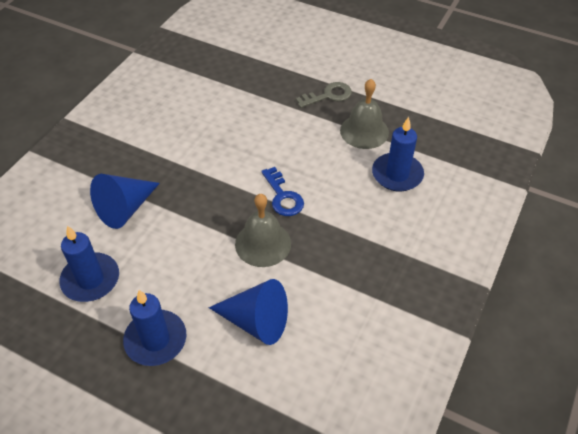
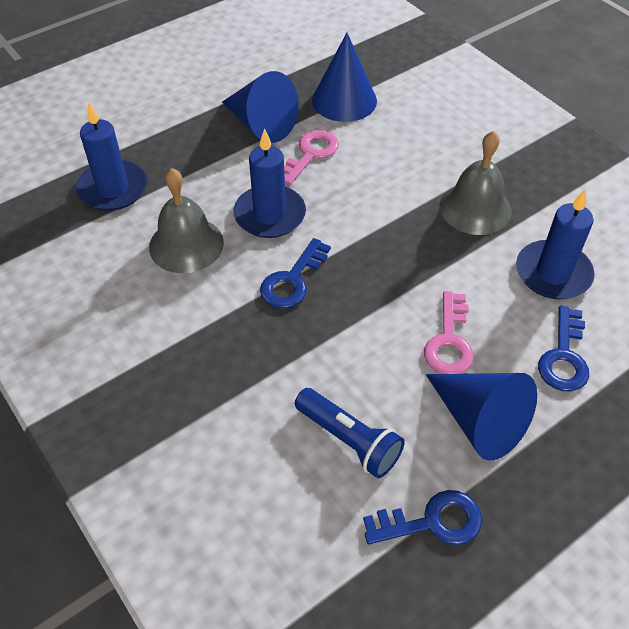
blue cone: 2 -> 3
blue flashlight: 0 -> 1
blue key: 1 -> 3
grey key: 1 -> 0
pink key: 0 -> 2

